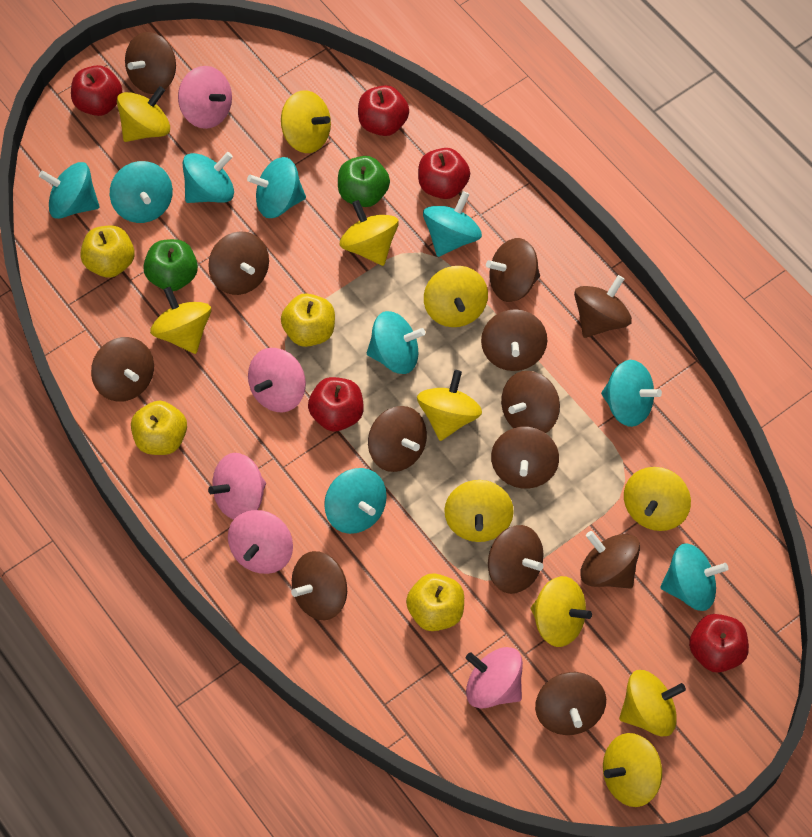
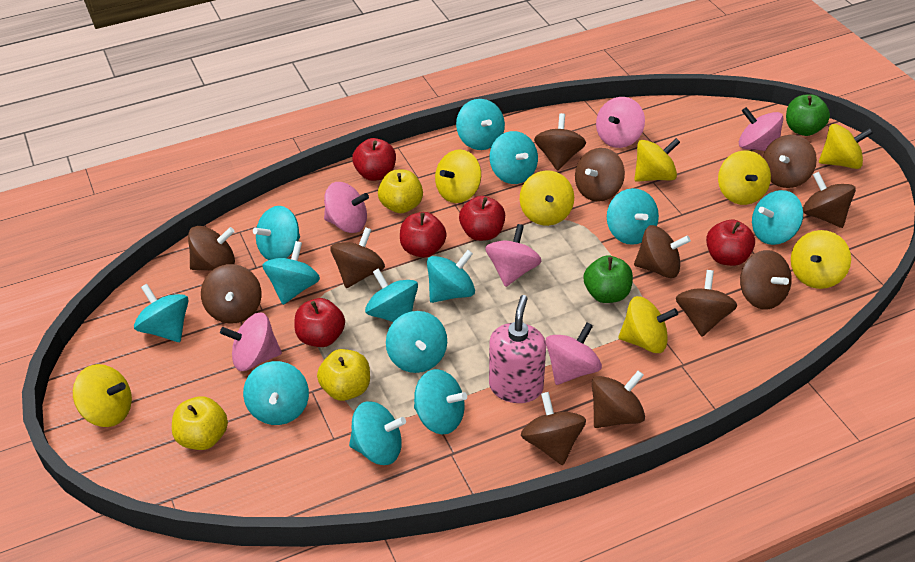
brown spinning top: 13 -> 12
pink soap dispenser: 0 -> 1
pink spinning top: 5 -> 6
turquoise spinning top: 9 -> 13
yellow apple: 4 -> 3
yellow spinning top: 11 -> 8

